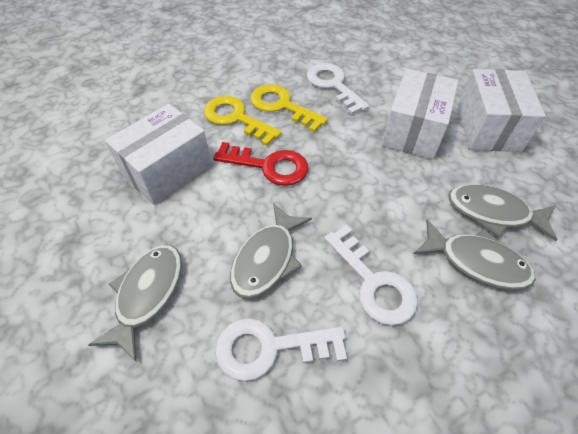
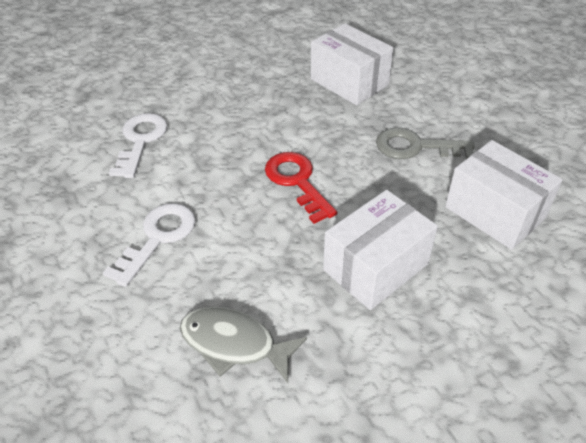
grey fish: 4 -> 1
grey key: 0 -> 1
white key: 3 -> 2
yellow key: 2 -> 0

